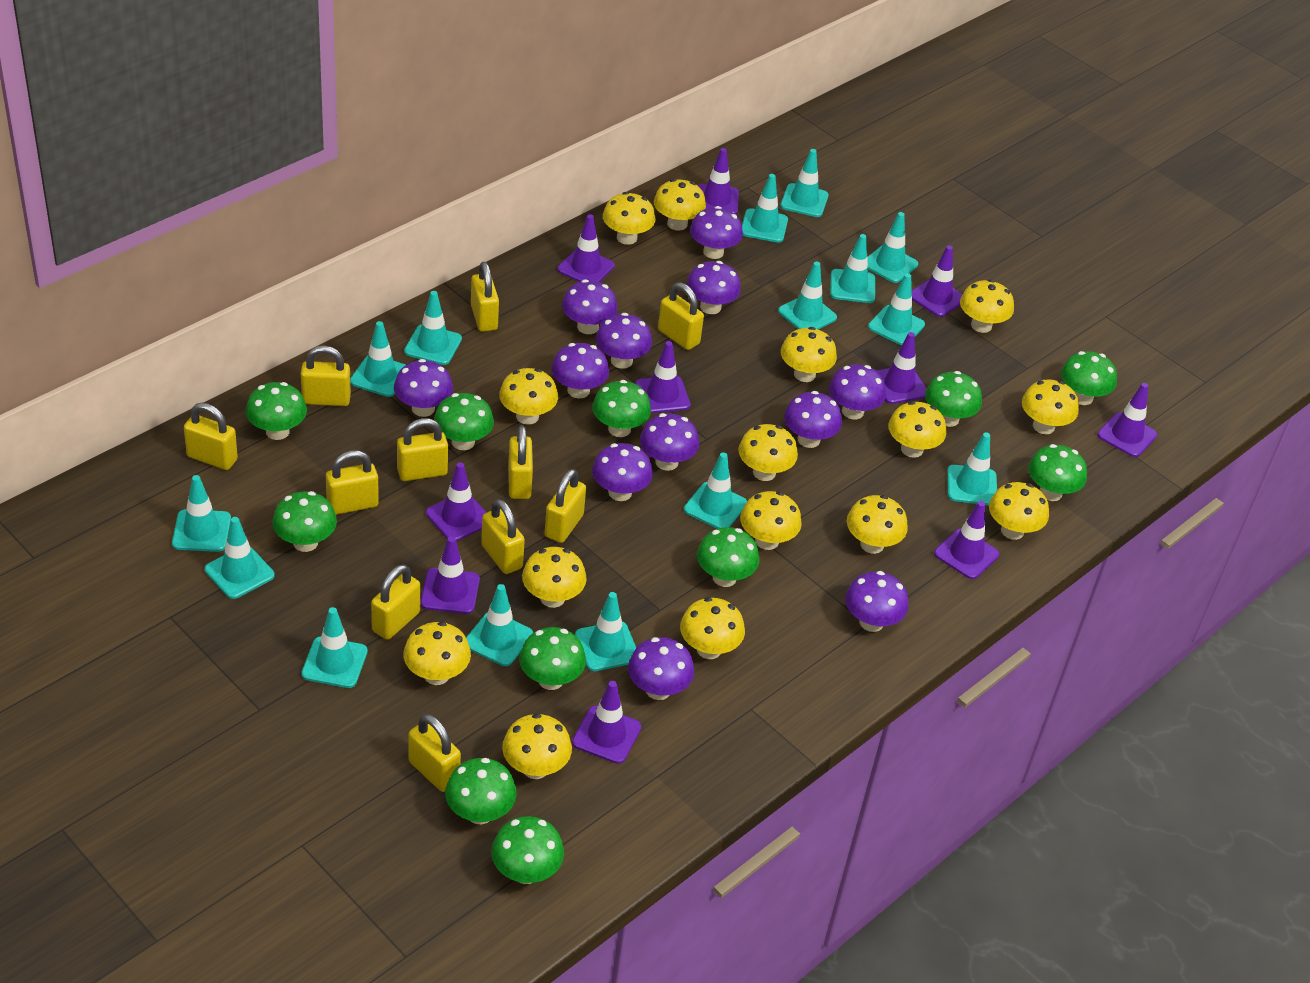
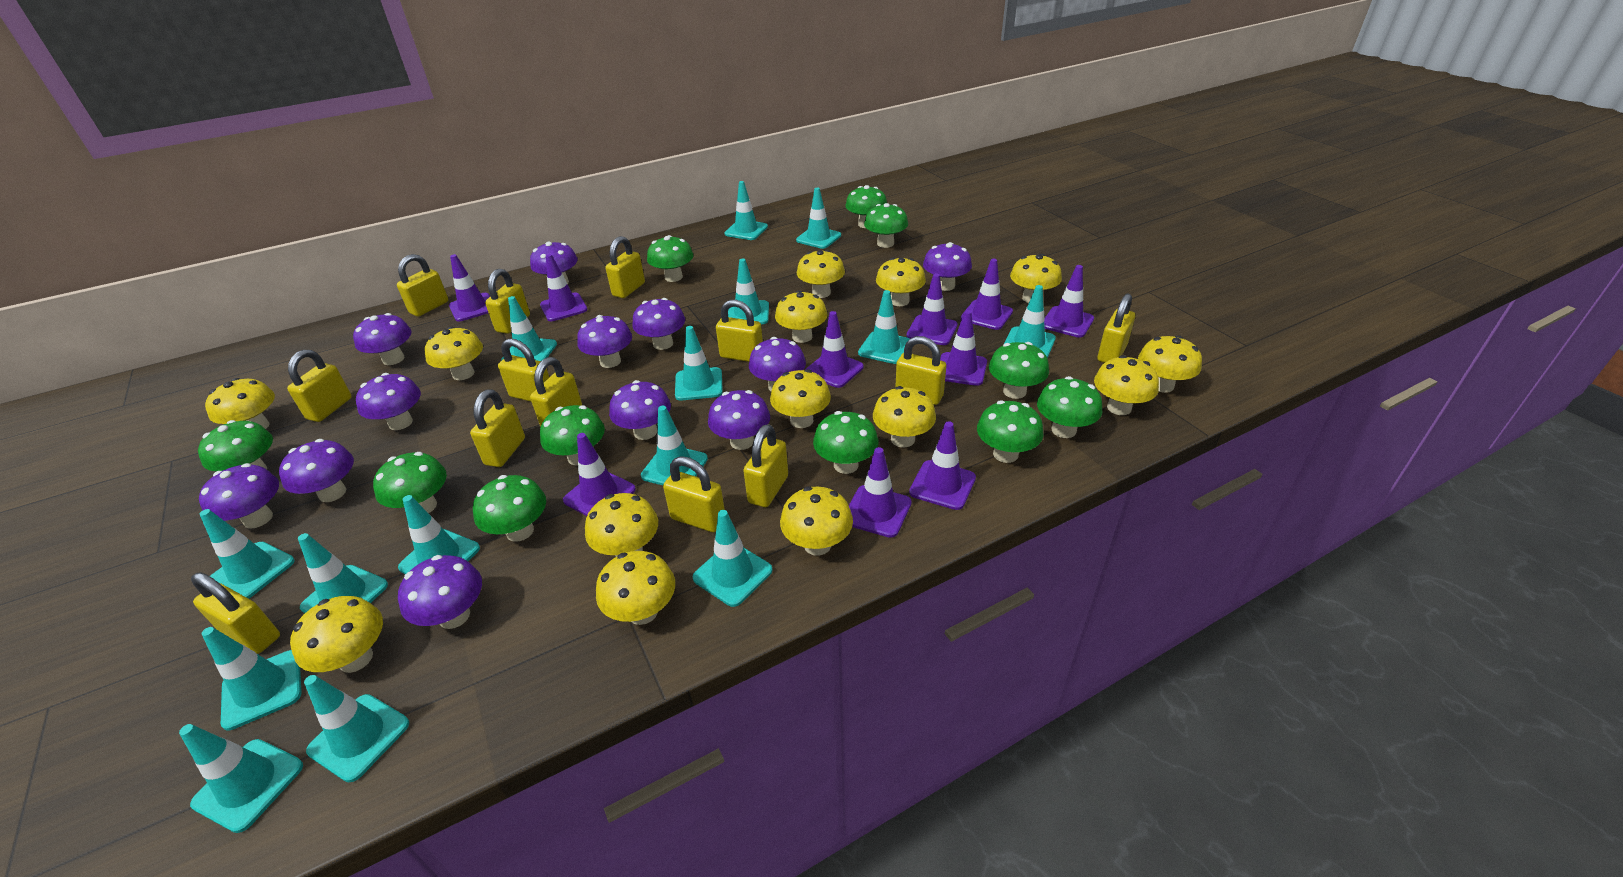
yellow mushroom: 15 -> 14
yellow padlock: 11 -> 13

